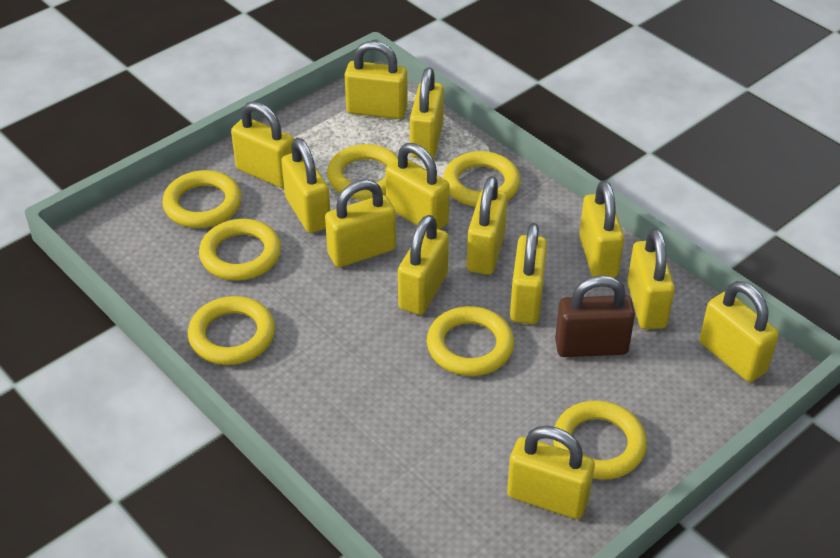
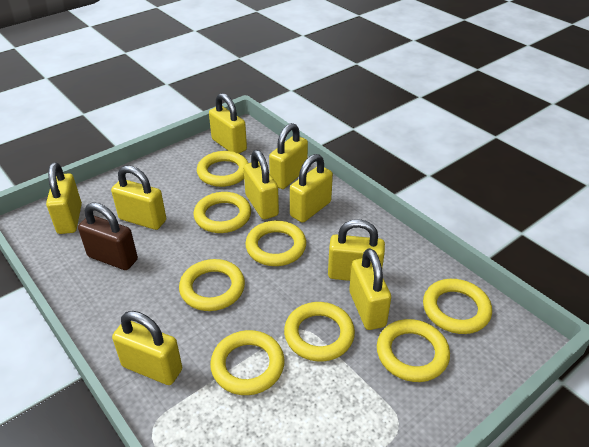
yellow padlock: 13 -> 9
yellow ring: 7 -> 8

